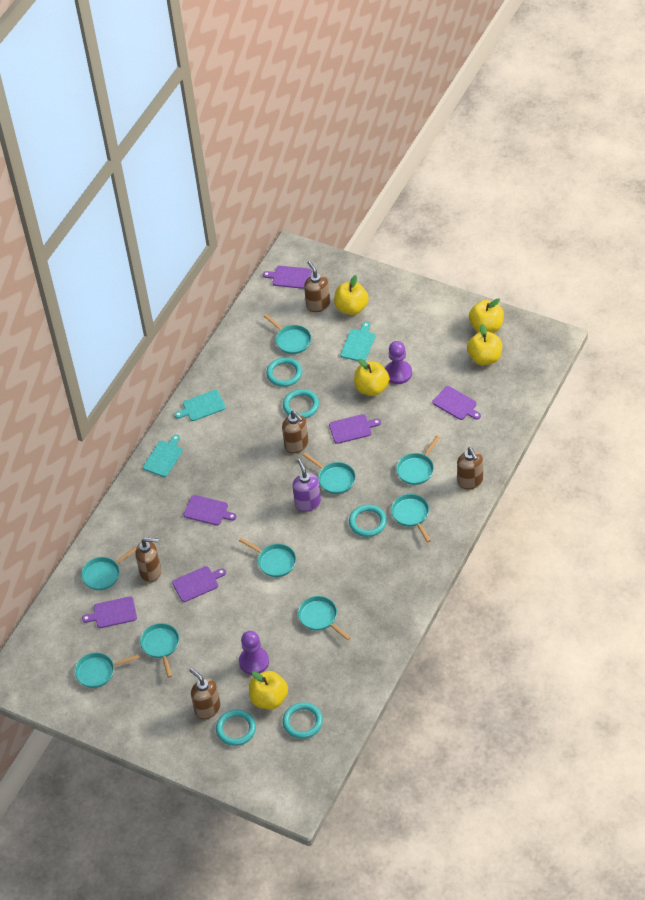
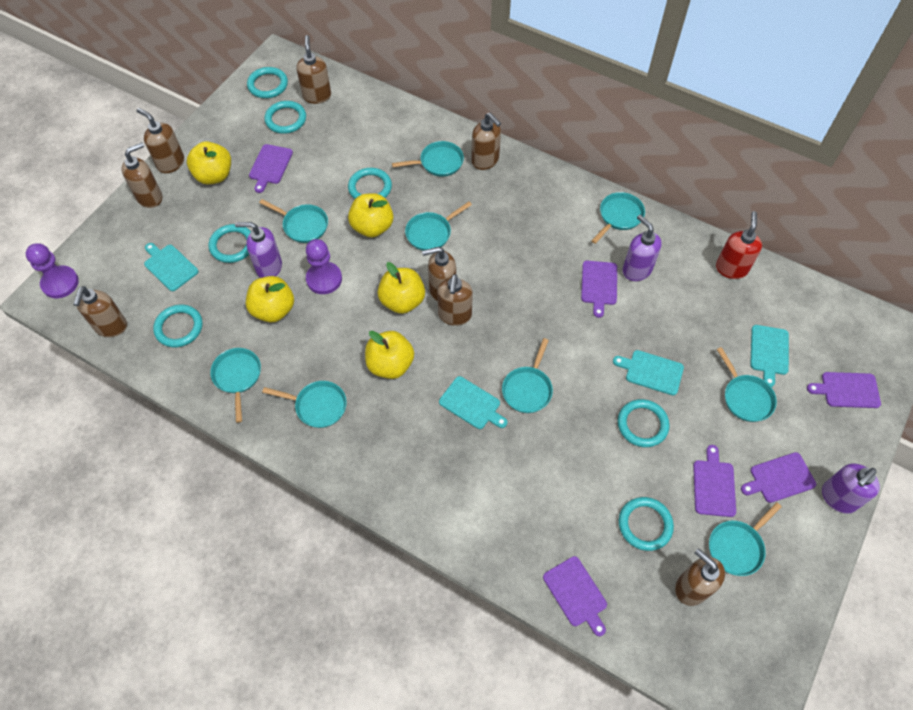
brown soap dispenser: 5 -> 8
purple soap dispenser: 1 -> 3
red soap dispenser: 0 -> 1
turquoise cutting board: 3 -> 4
turquoise ring: 5 -> 7

